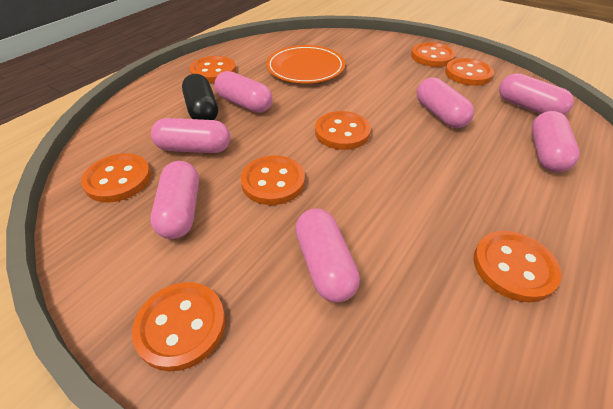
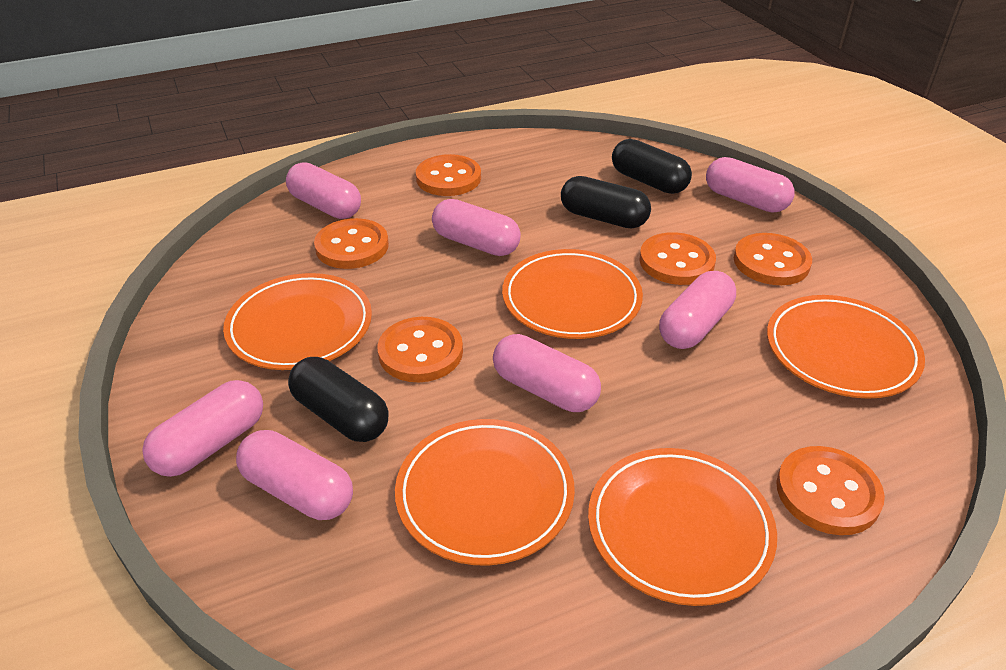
black capsule: 1 -> 3
orange button: 8 -> 6
orange plate: 1 -> 5

